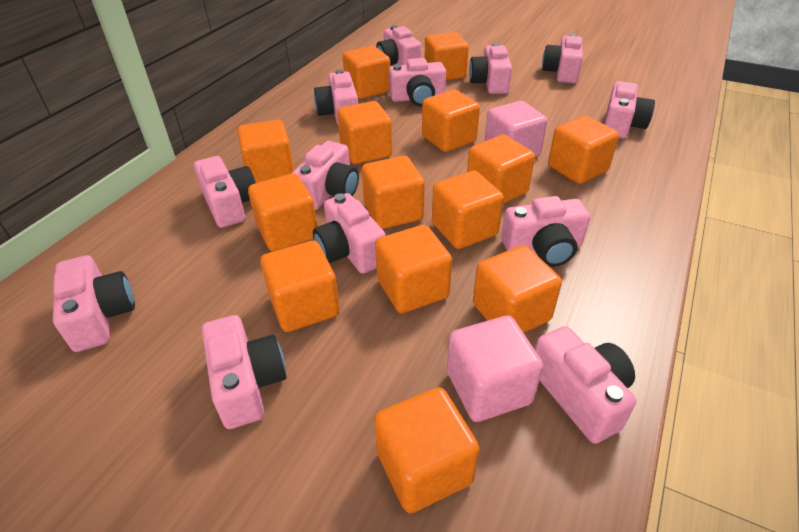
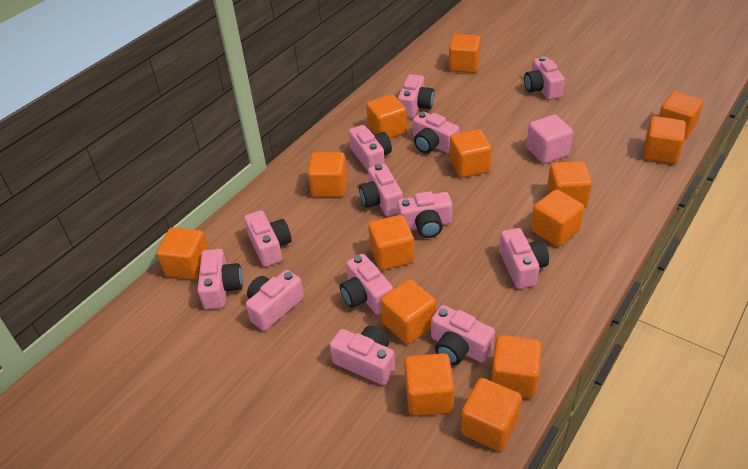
pink cube: 2 -> 1

